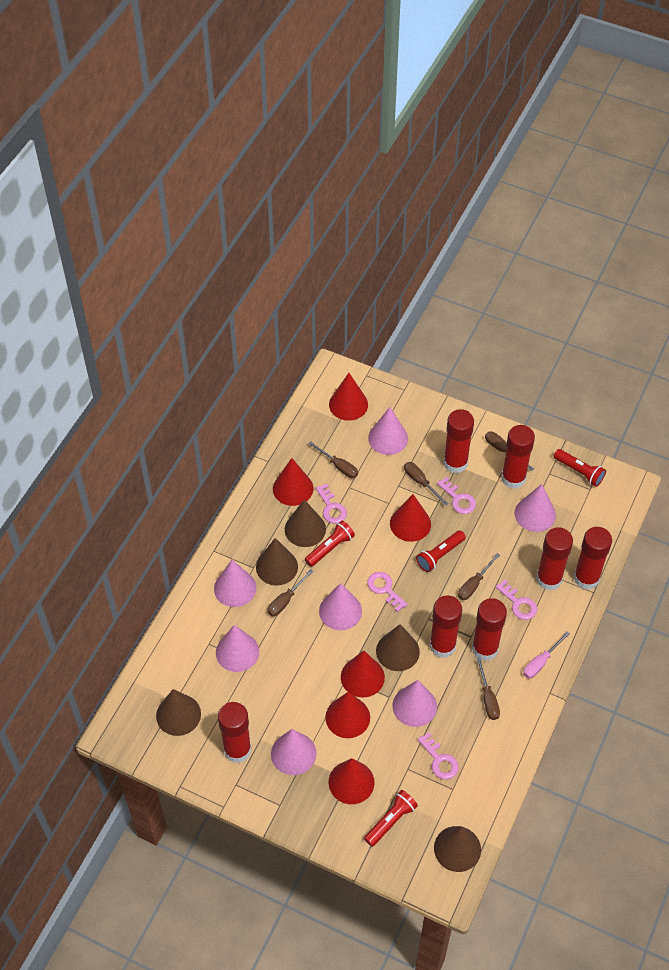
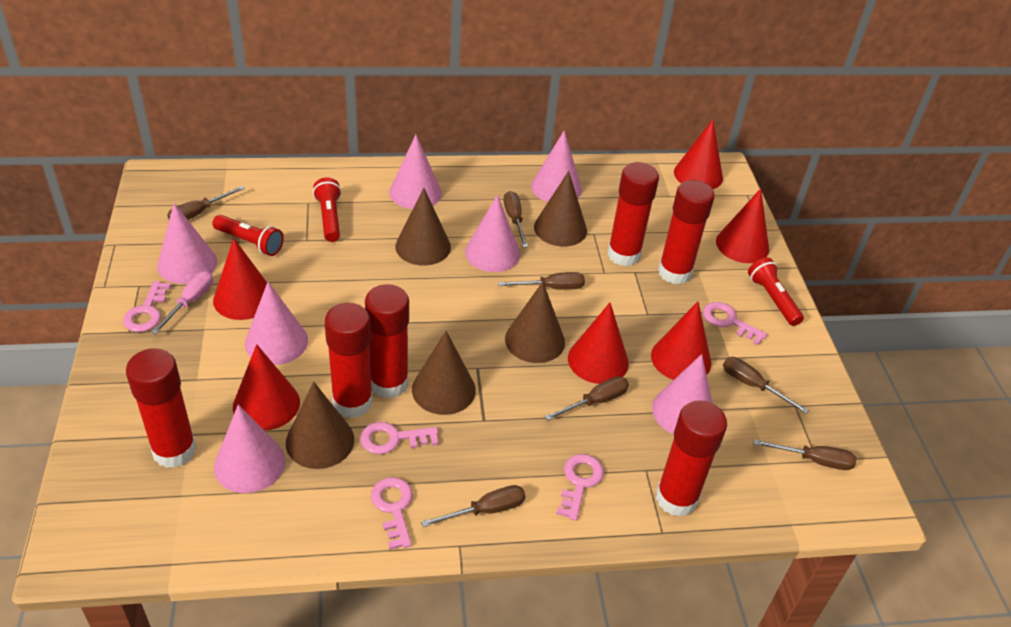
brown screwdriver: 6 -> 7
red flashlight: 4 -> 3
red glue stick: 7 -> 6

